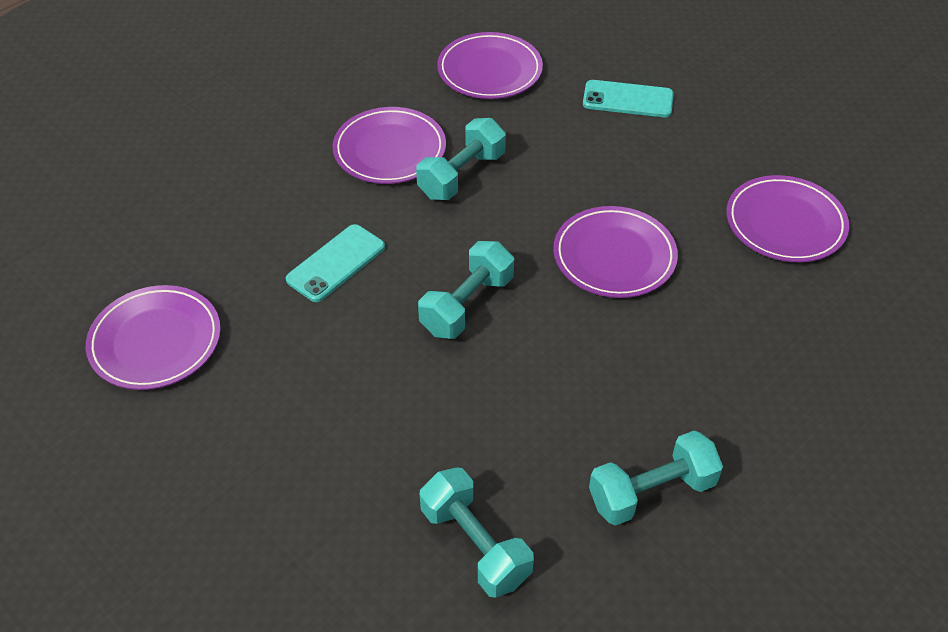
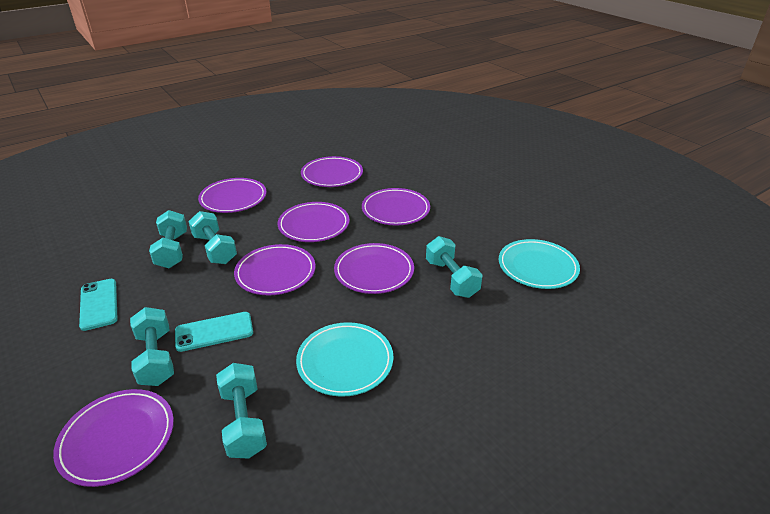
purple plate: 5 -> 7
turquoise dumbbell: 4 -> 5
turquoise plate: 0 -> 2

